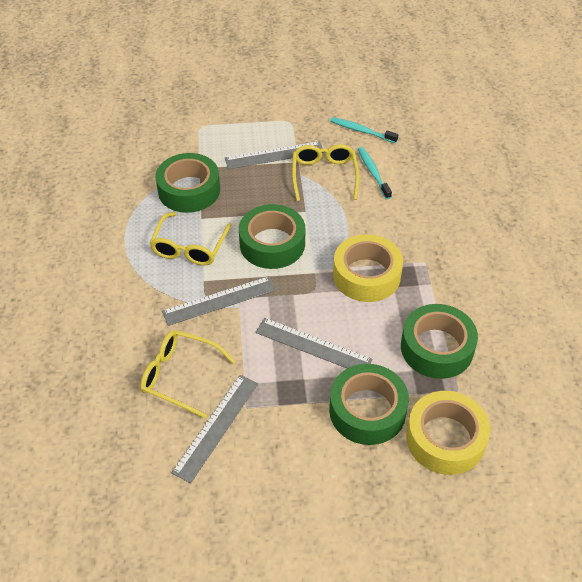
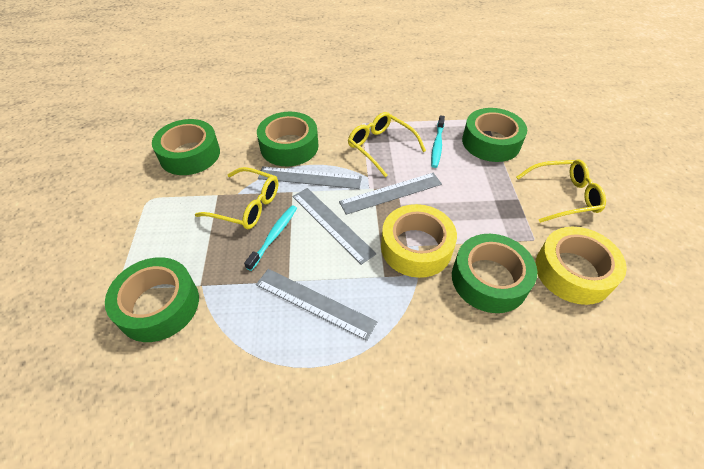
green tape: 4 -> 5

